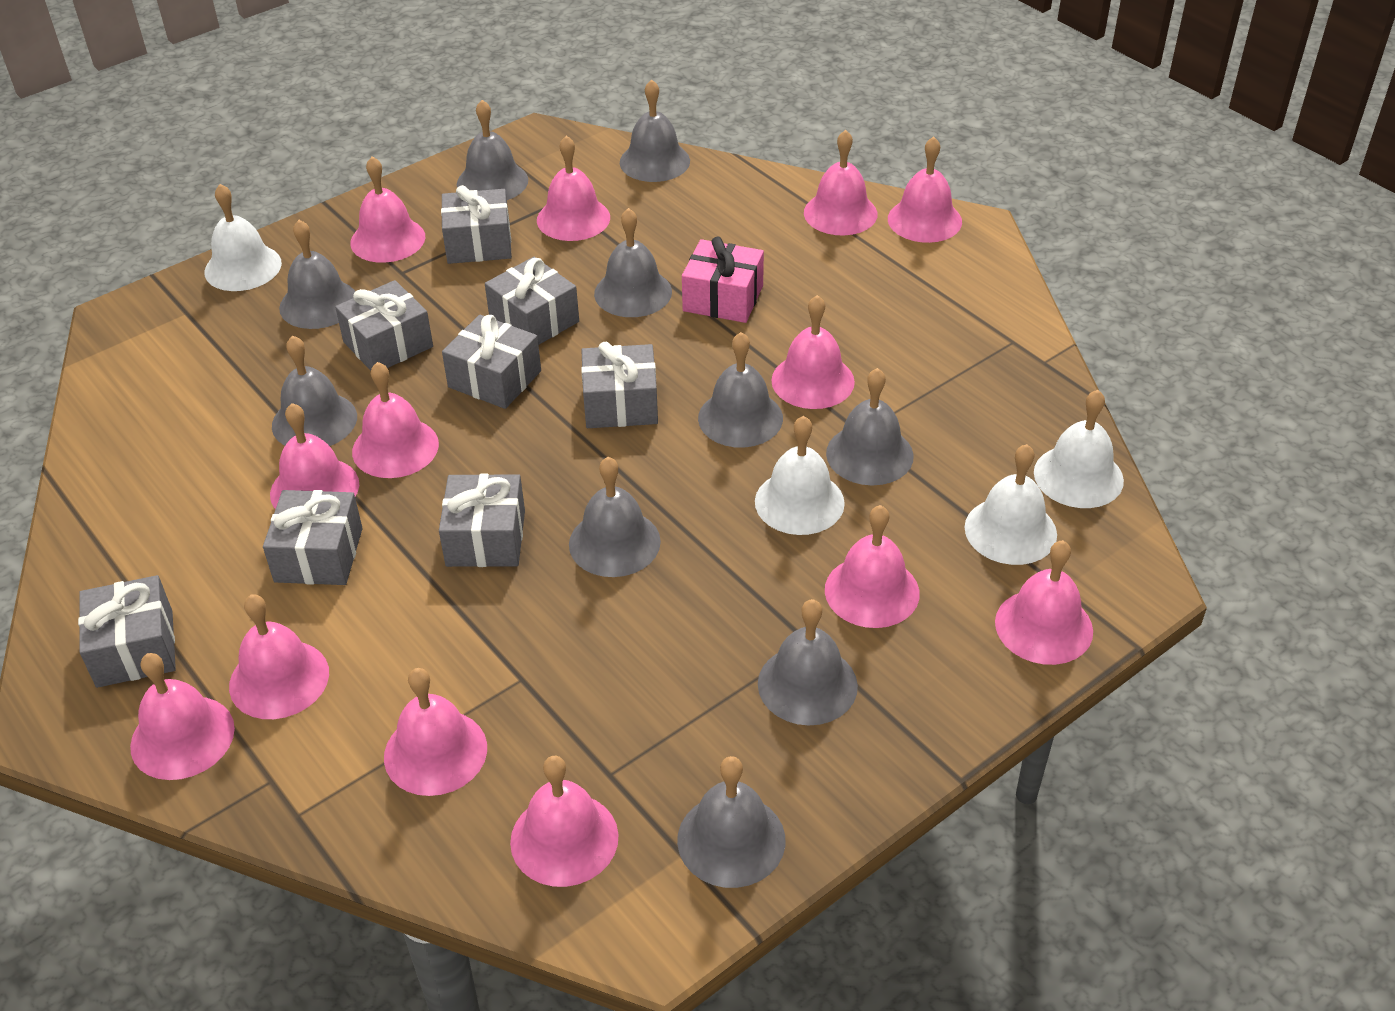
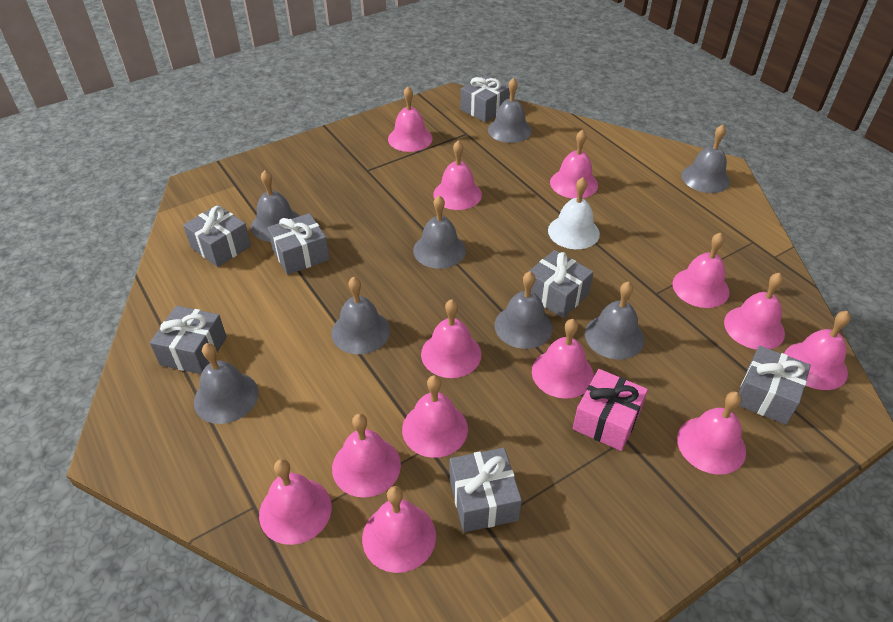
grey bell: 10 -> 8
grey gift: 8 -> 7
white bell: 4 -> 1

